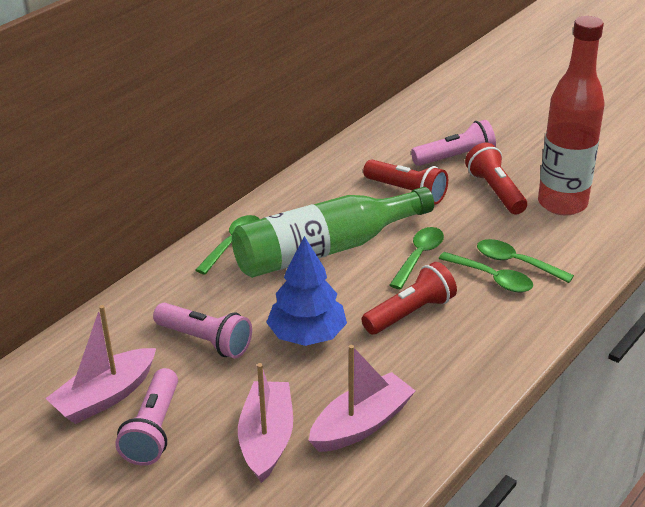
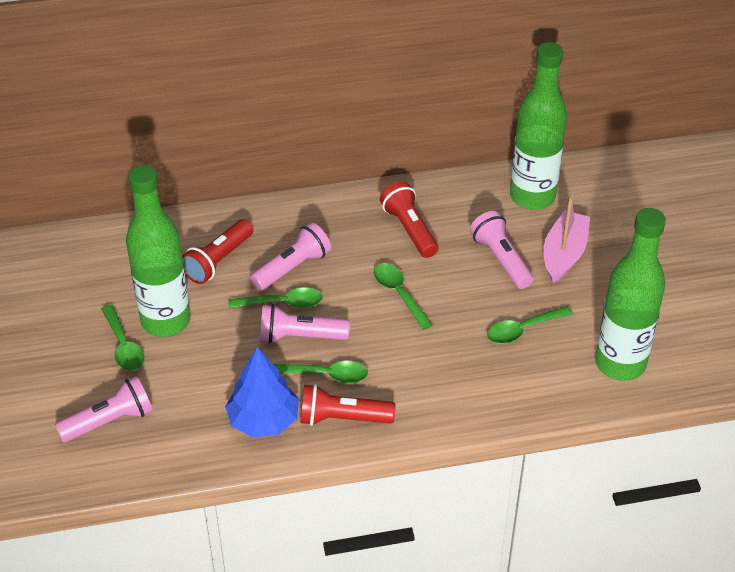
green bottle: 1 -> 3
green spoon: 4 -> 5
pink boat: 3 -> 1
pink flashlight: 3 -> 4
red bottle: 1 -> 0

